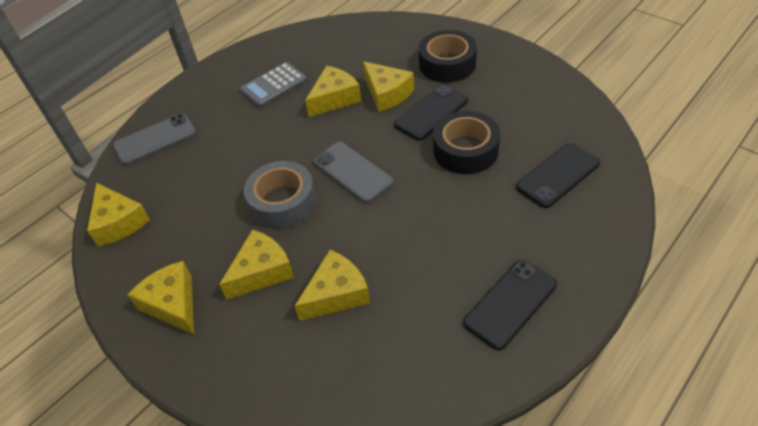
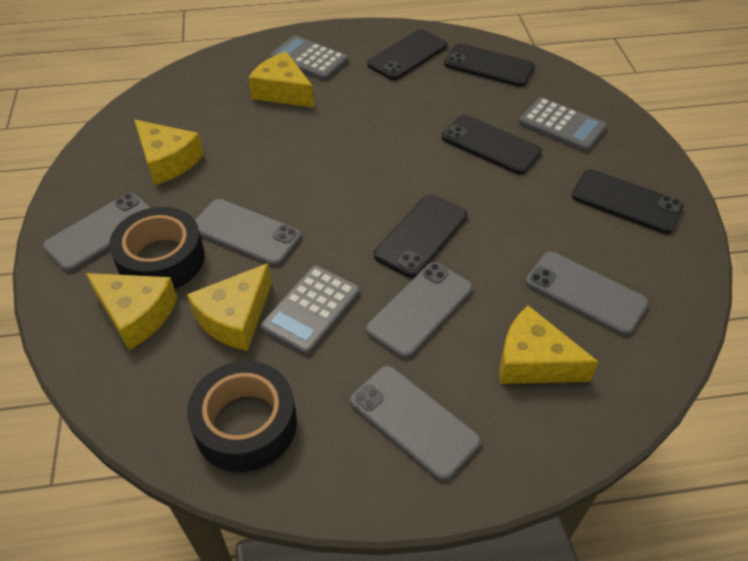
black phone: 3 -> 5
grey calculator: 1 -> 3
grey phone: 2 -> 5
grey tape: 1 -> 0
yellow cheese: 6 -> 5

